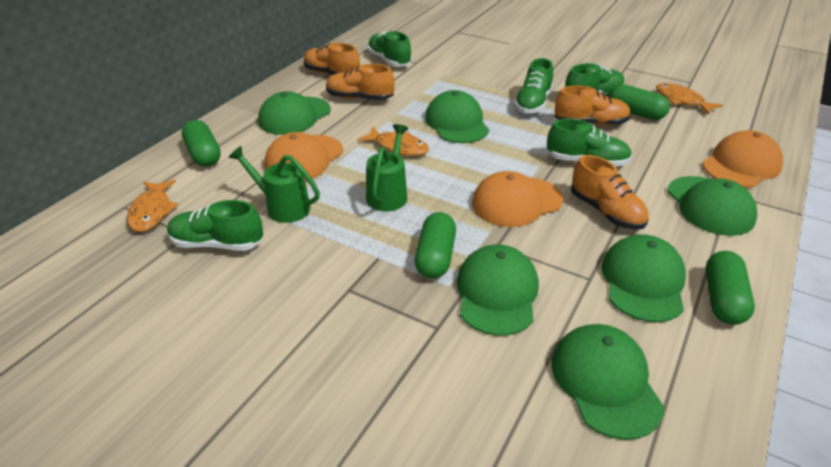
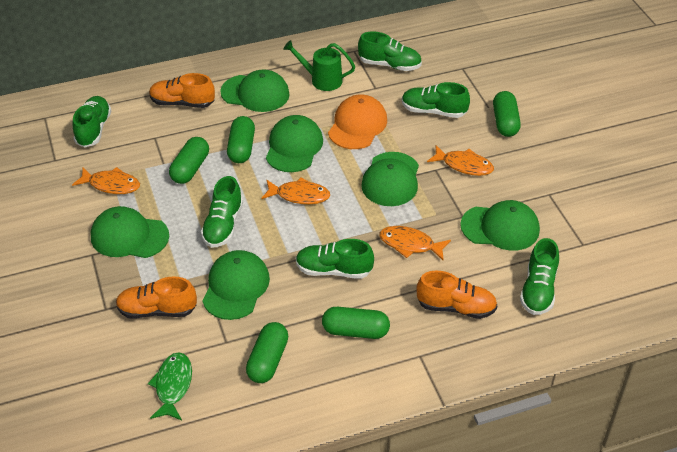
green capsule: 4 -> 5
green fish: 0 -> 1
green shoe: 5 -> 6
green watering can: 2 -> 1
orange cap: 3 -> 1
orange fish: 3 -> 4
orange shoe: 4 -> 3

